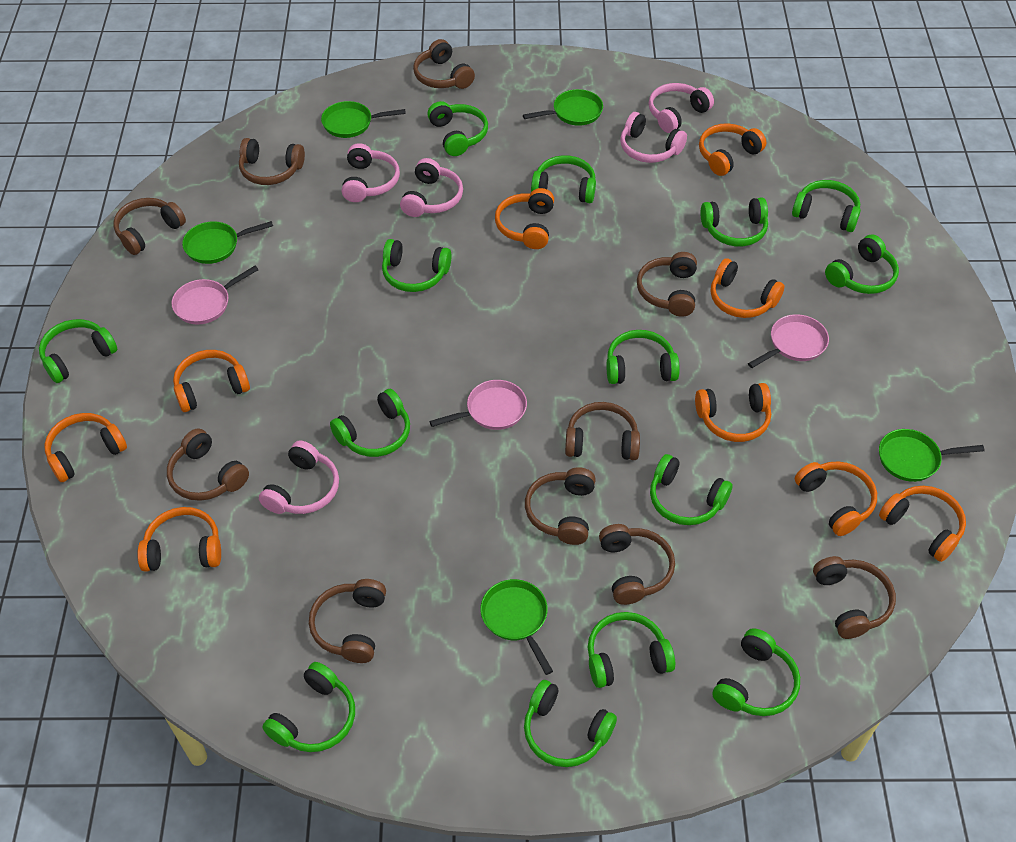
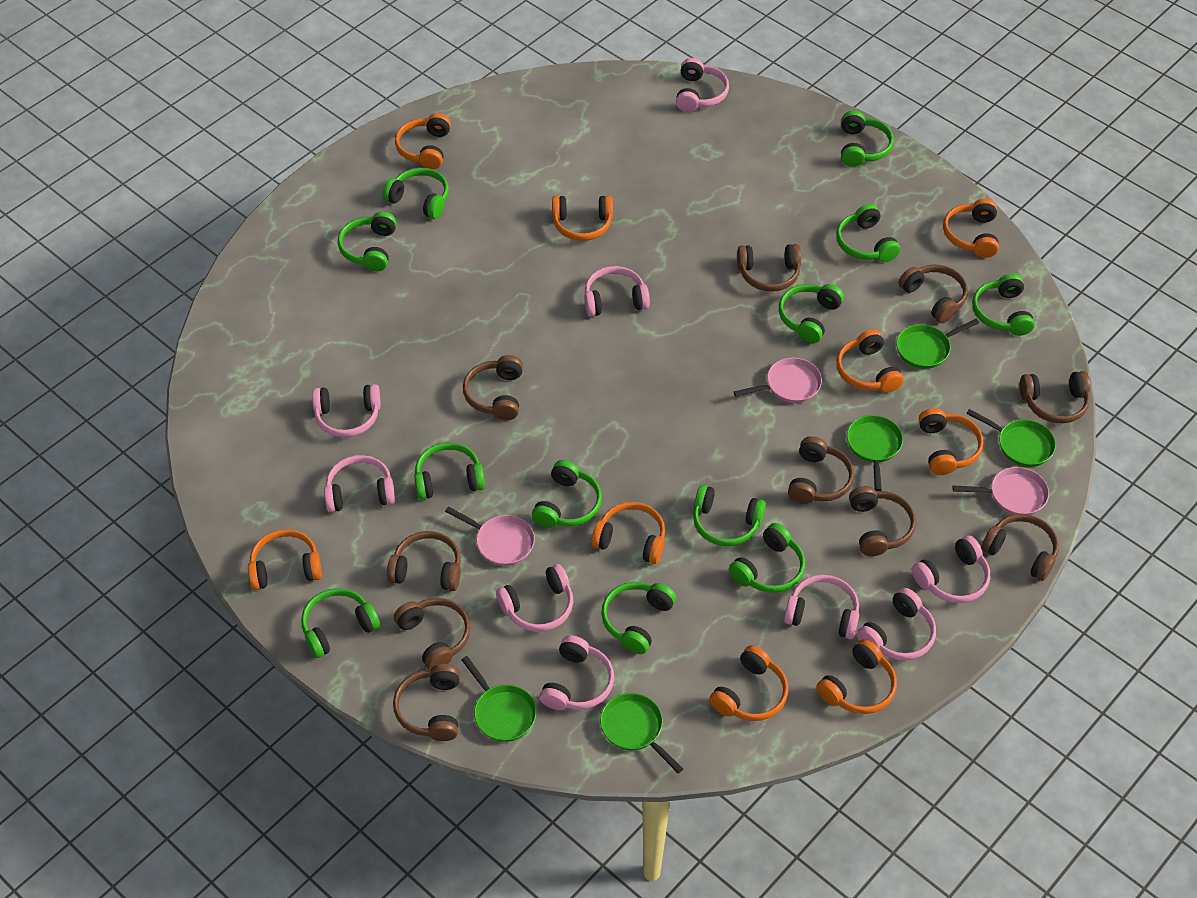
green headphones: 14 -> 12
pink headphones: 5 -> 9

